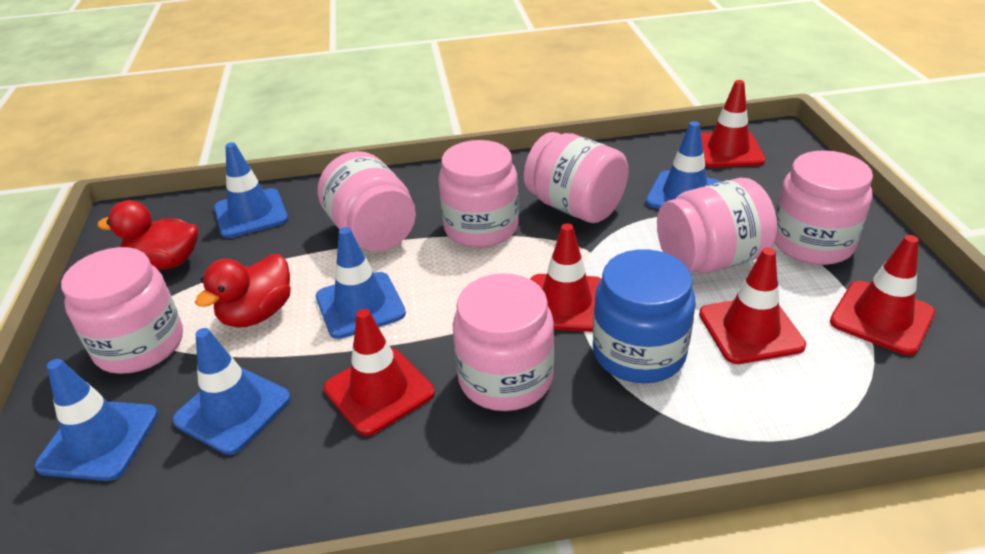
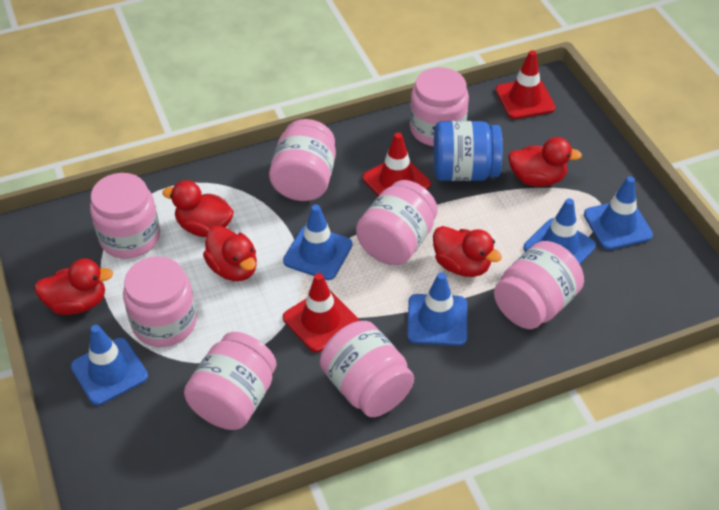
pink jar: 7 -> 8
red duck: 2 -> 5
red traffic cone: 5 -> 3

